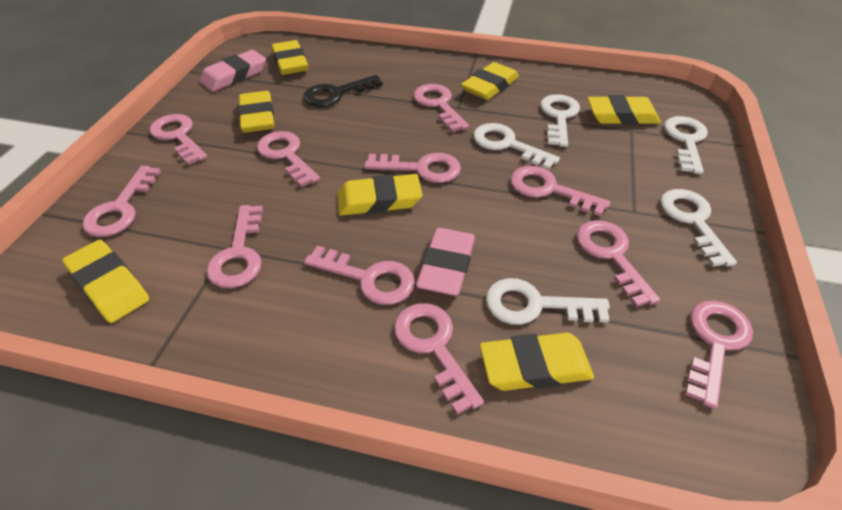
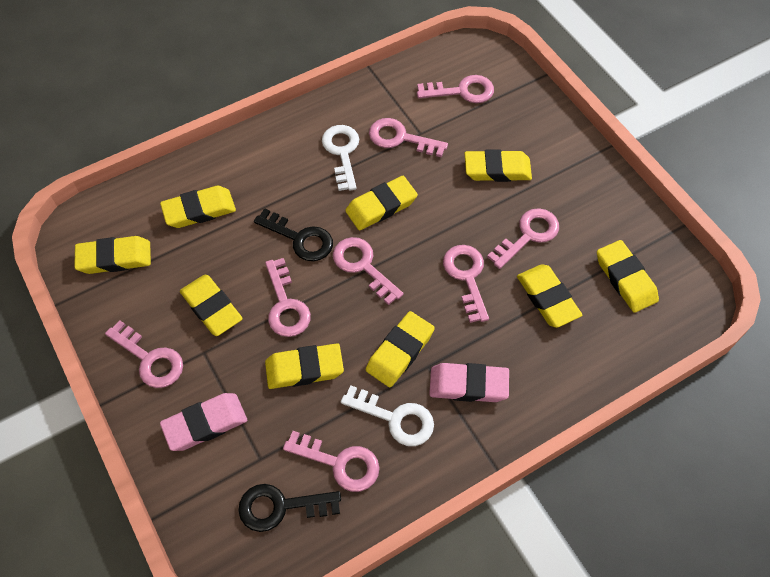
black key: 1 -> 2
pink key: 11 -> 8
white key: 5 -> 2
yellow eraser: 7 -> 9

